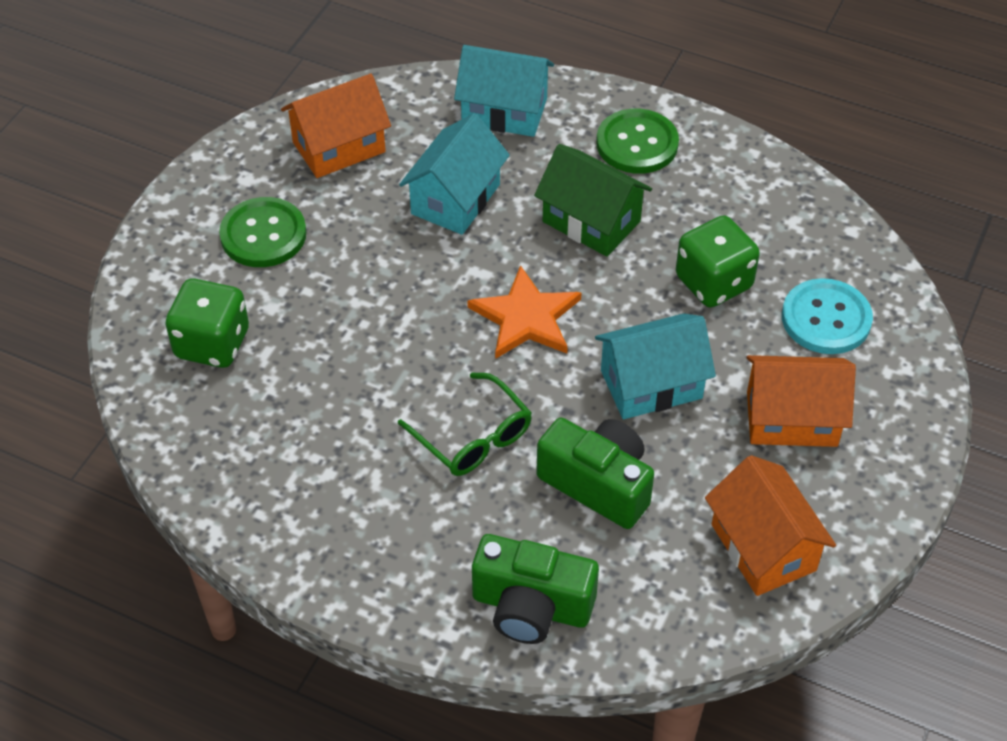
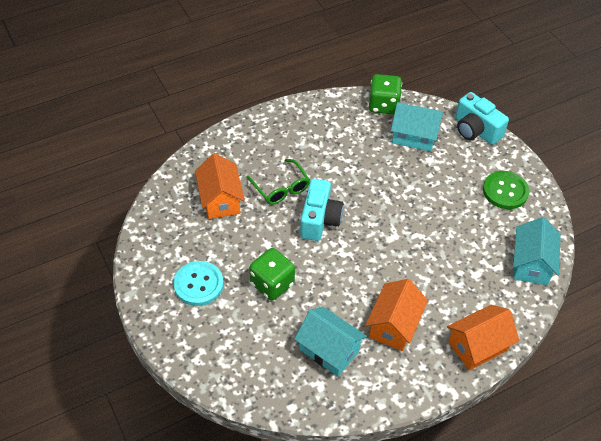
green button: 2 -> 1
green camera: 2 -> 0
green house: 1 -> 0
orange star: 1 -> 0
turquoise camera: 0 -> 2

